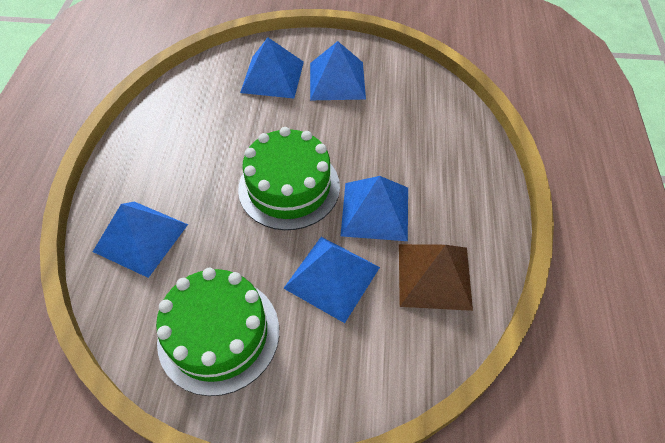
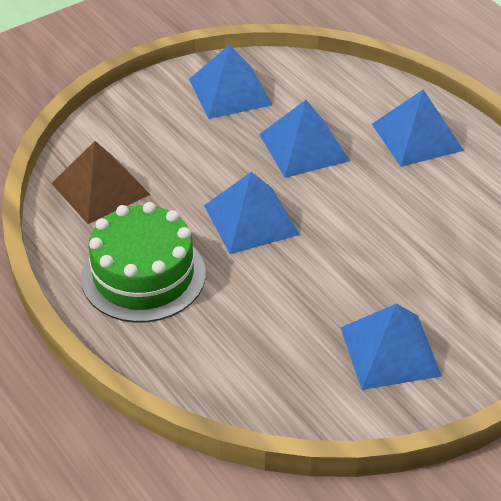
green cake: 2 -> 1

